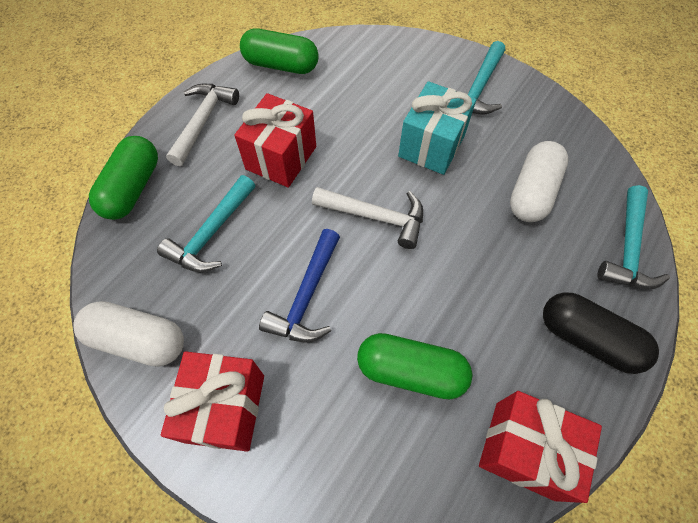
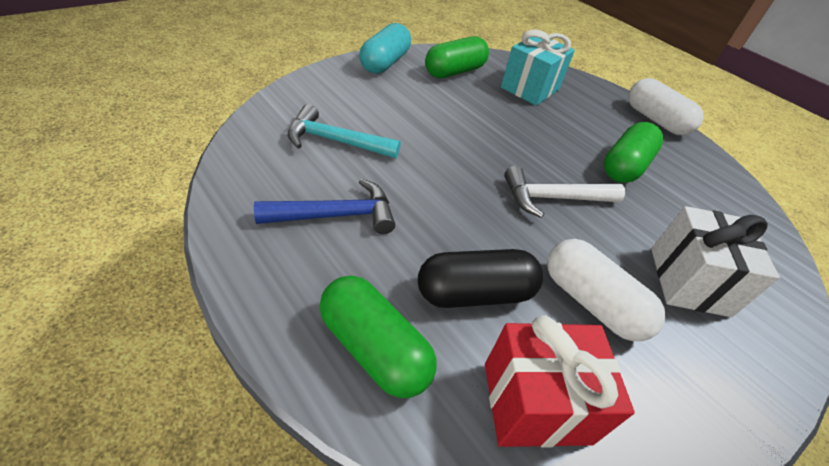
red gift: 3 -> 1
turquoise capsule: 0 -> 1
turquoise hammer: 3 -> 1
white gift: 0 -> 1
white hammer: 2 -> 1

